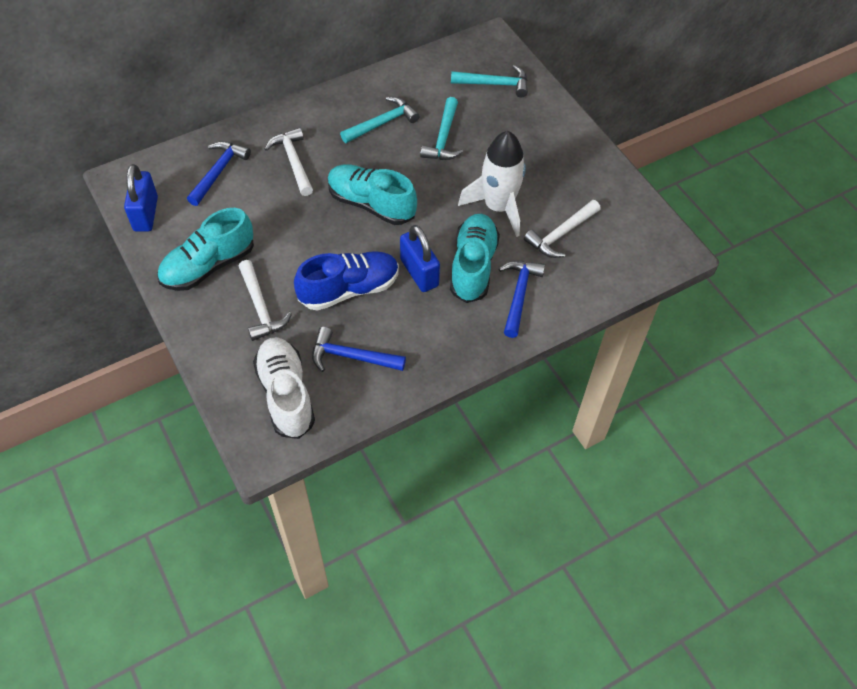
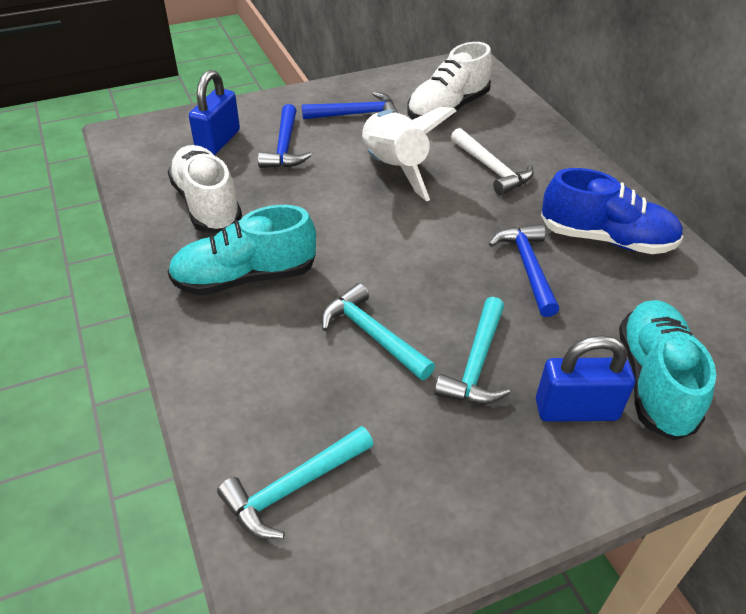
turquoise shoe: 3 -> 2
white hammer: 3 -> 1
white shoe: 1 -> 2

